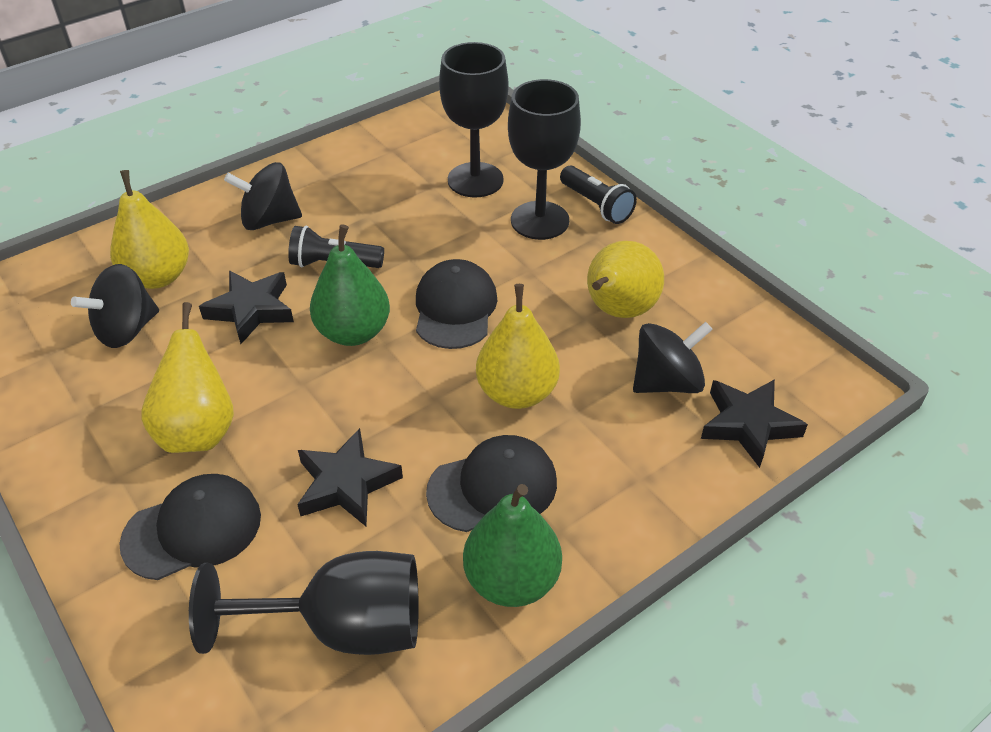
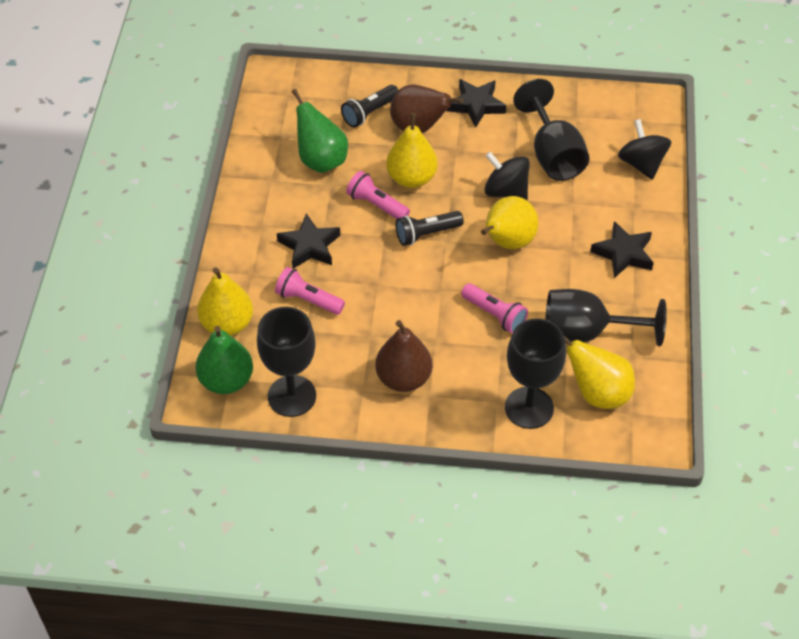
black cap: 3 -> 0
black goblet: 3 -> 4
black spinning top: 3 -> 2
brown pear: 0 -> 2
pink flashlight: 0 -> 3

